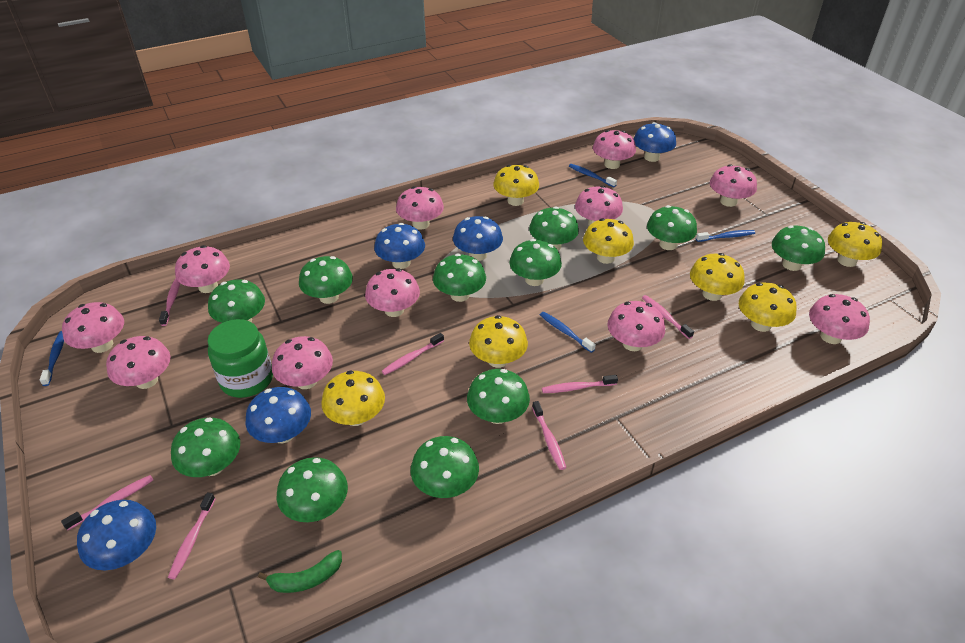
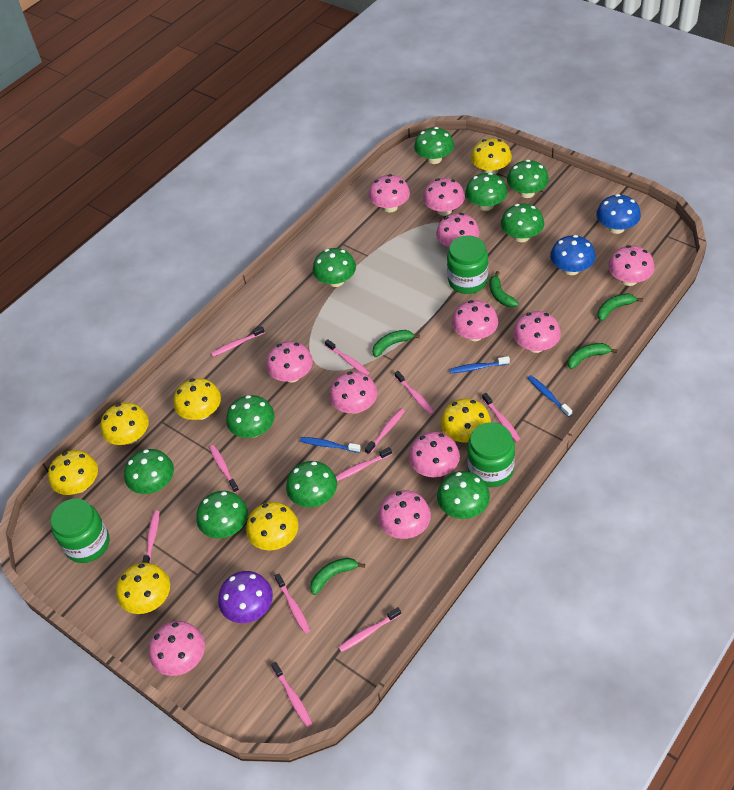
blue mushroom: 5 -> 2
blue toothbrush: 4 -> 3
green banana: 1 -> 5
green jar: 1 -> 3
green mushroom: 11 -> 10
pink toothbrush: 7 -> 11
purple mushroom: 0 -> 1

